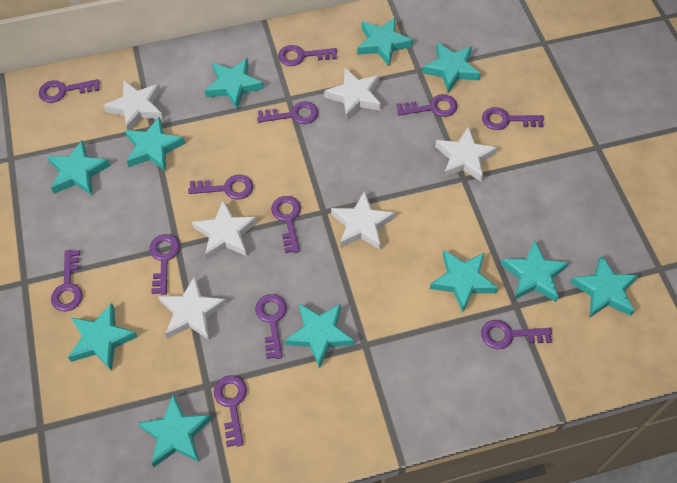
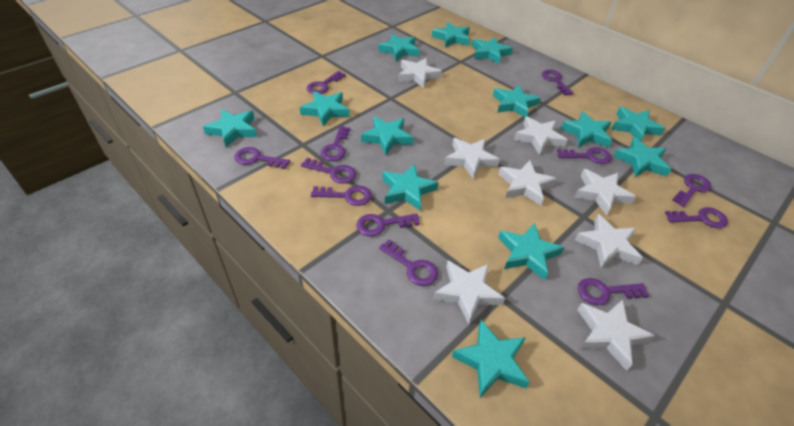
turquoise star: 11 -> 13
white star: 6 -> 8

